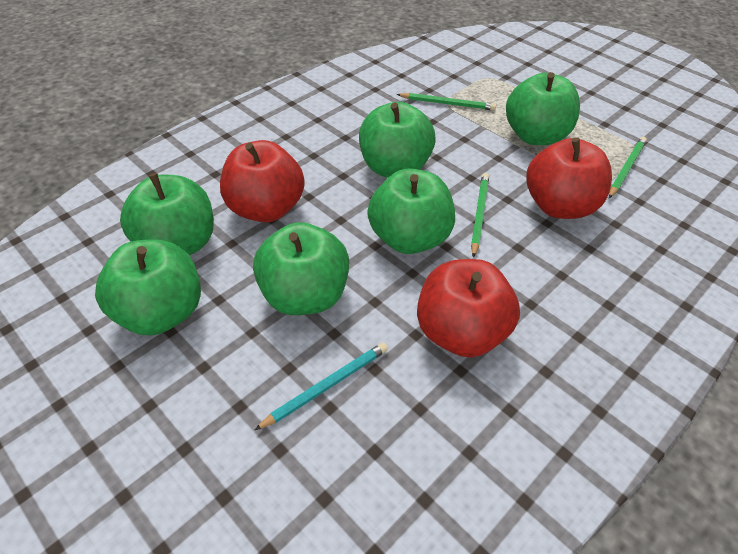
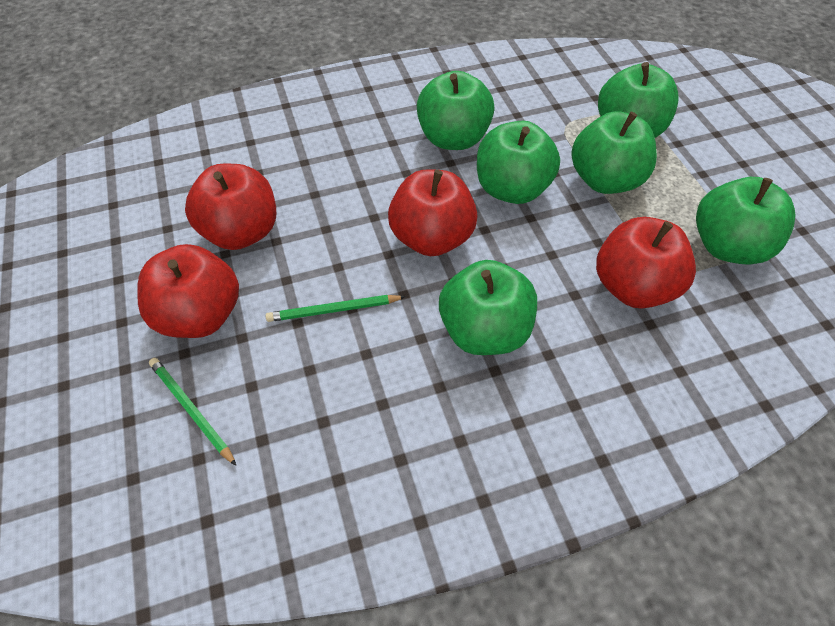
green pencil: 3 -> 2
red apple: 3 -> 4
turquoise pencil: 1 -> 0

